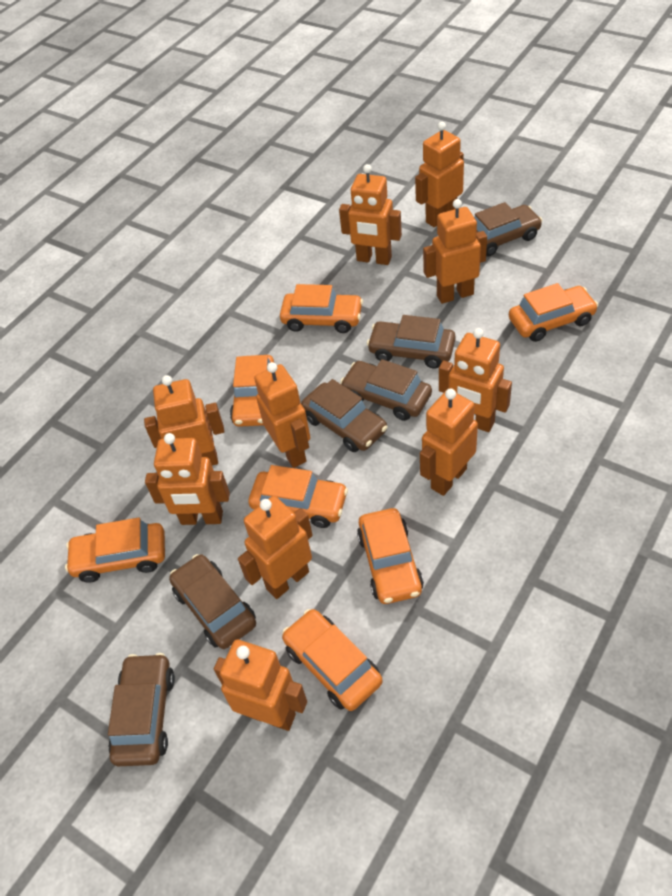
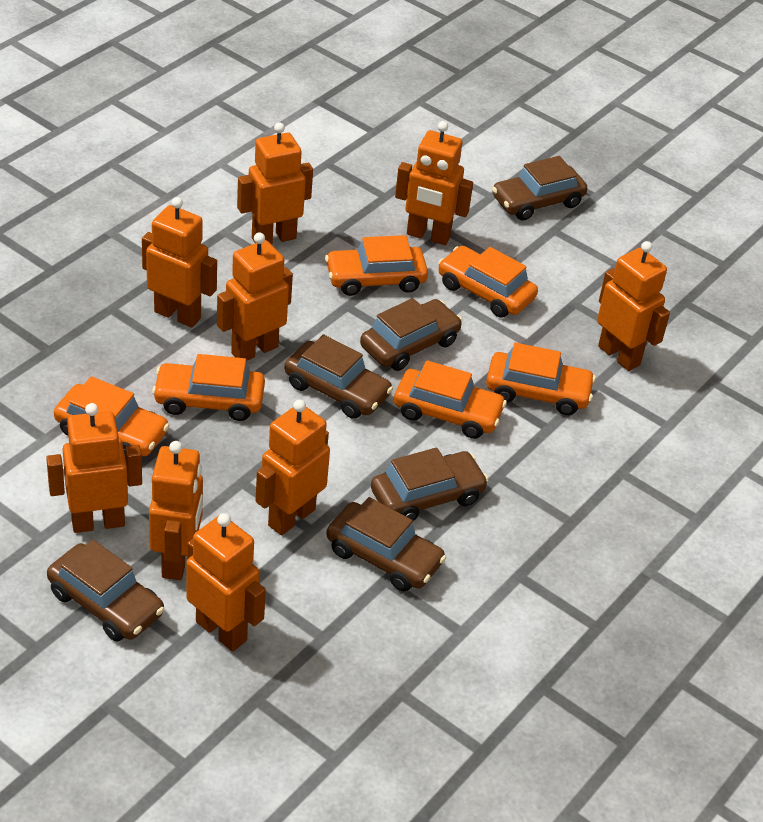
orange car: 7 -> 6
orange robot: 10 -> 9

